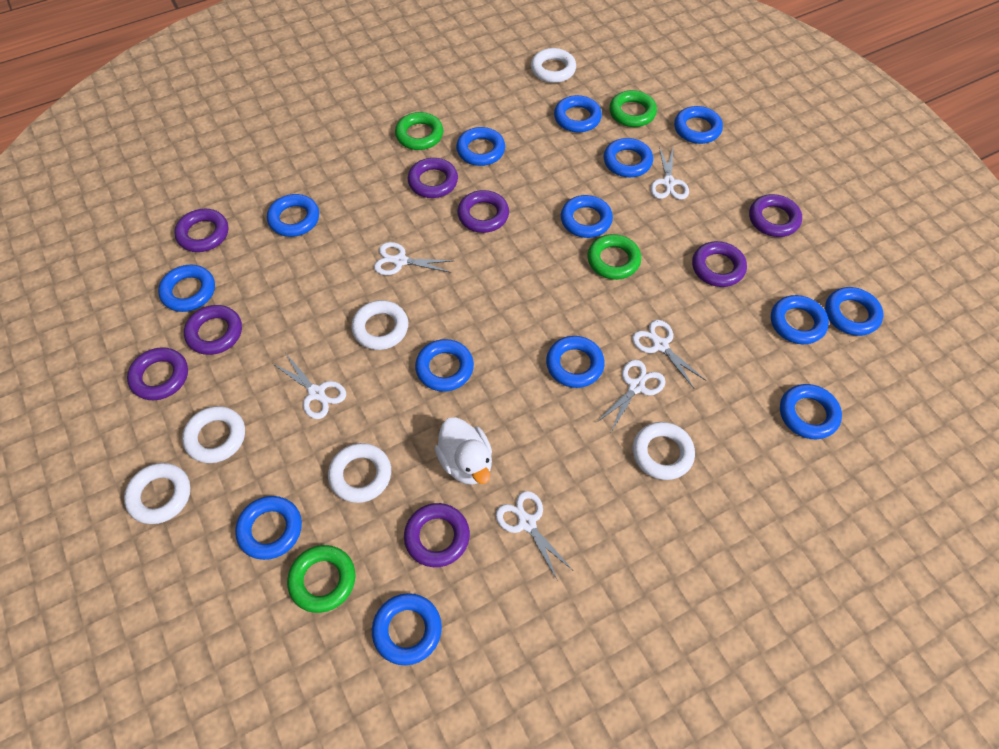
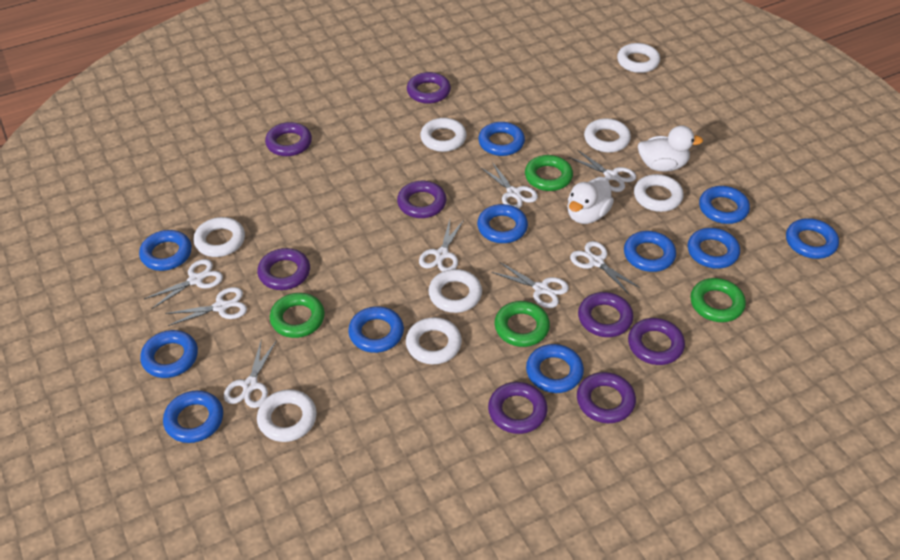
blue ring: 14 -> 11
white duck: 1 -> 2
white ring: 6 -> 8
white scissors: 6 -> 8

